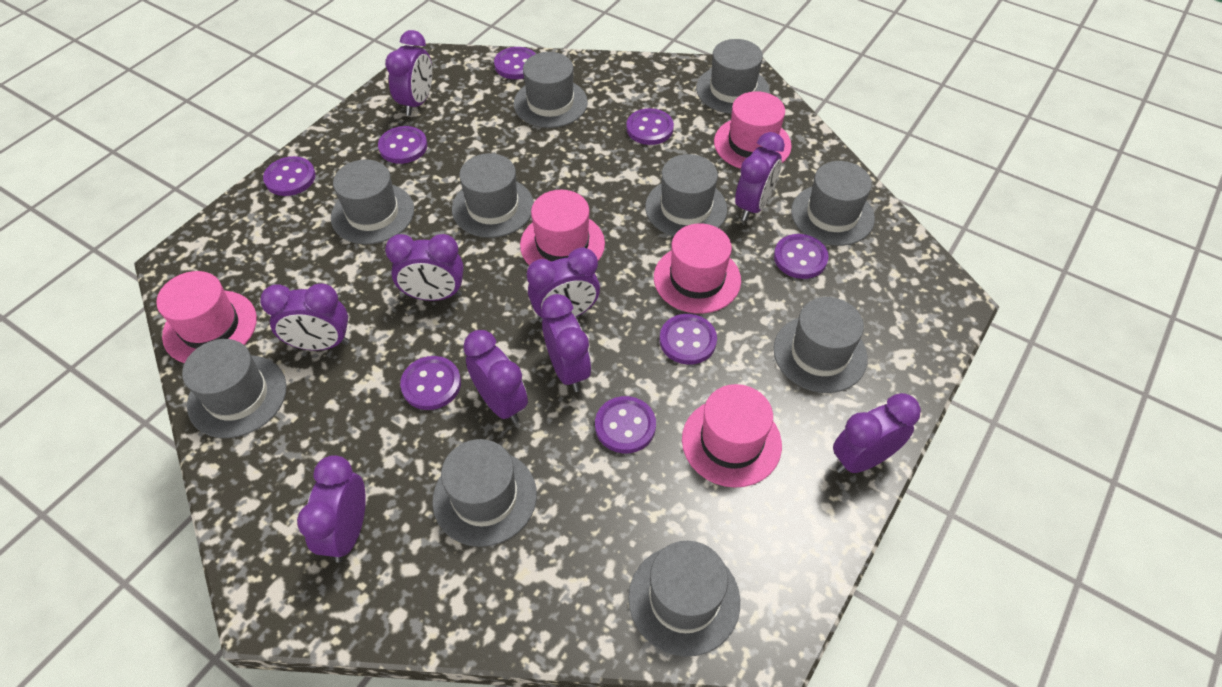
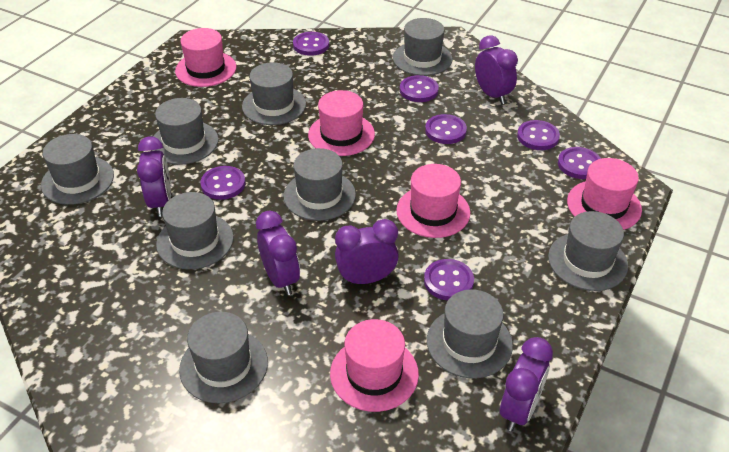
grey hat: 10 -> 9
purple button: 8 -> 7
purple clock: 9 -> 5

